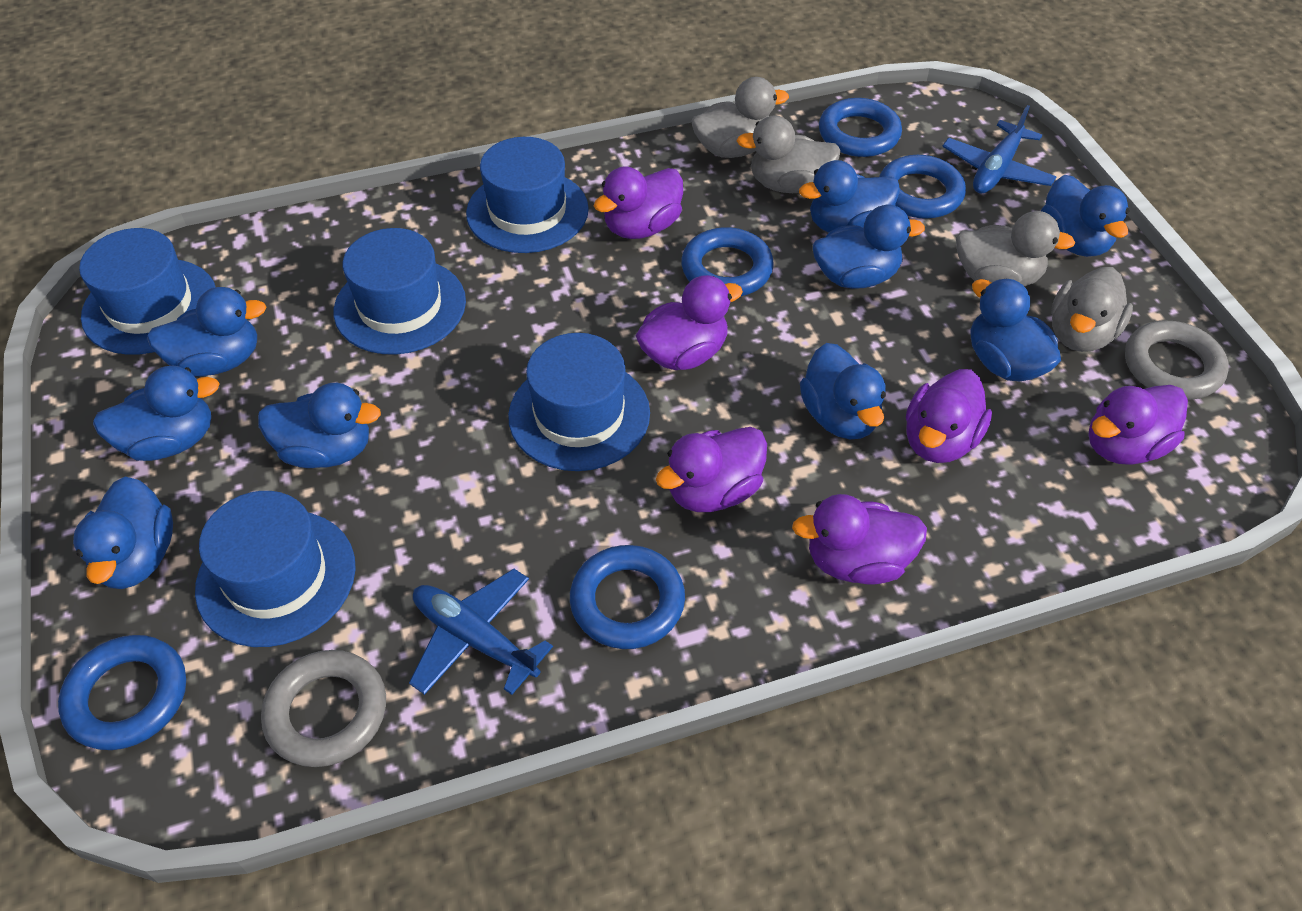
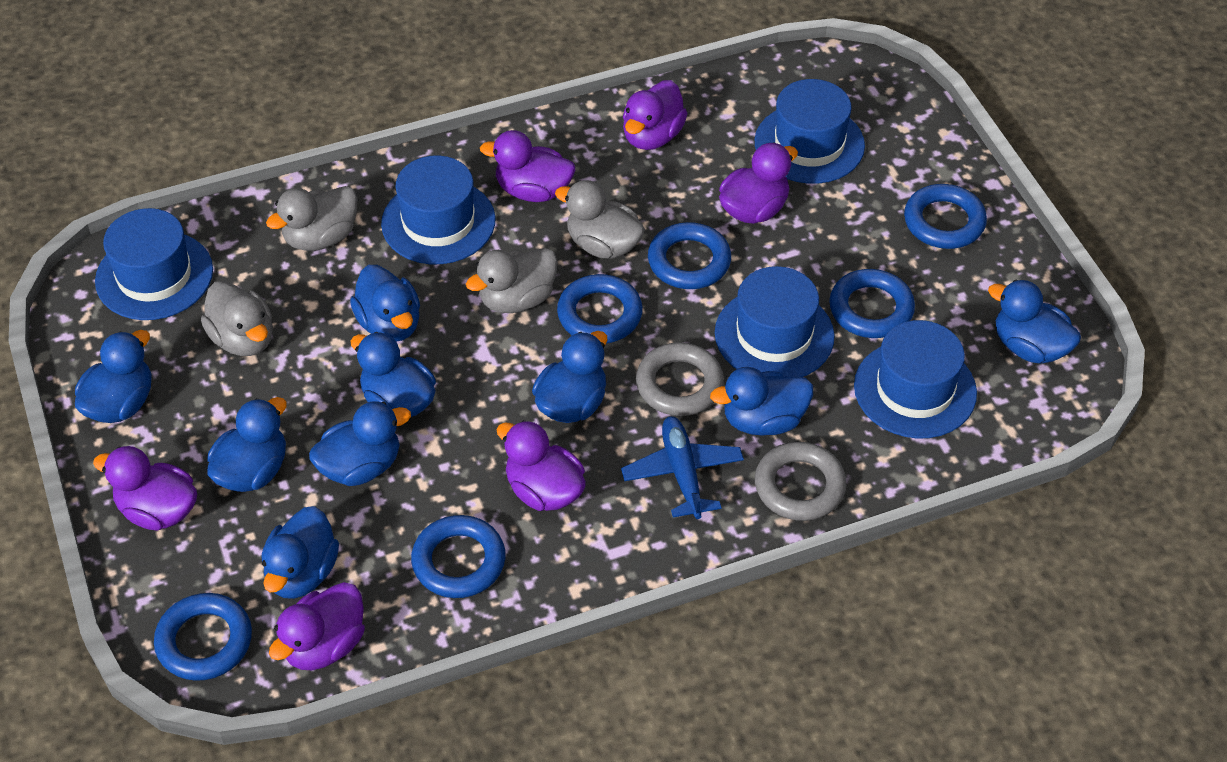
blue plane: 2 -> 1
blue ring: 5 -> 6

